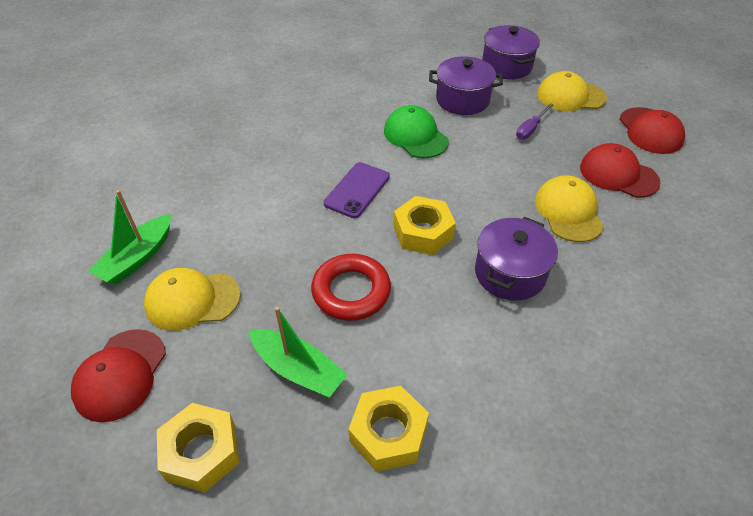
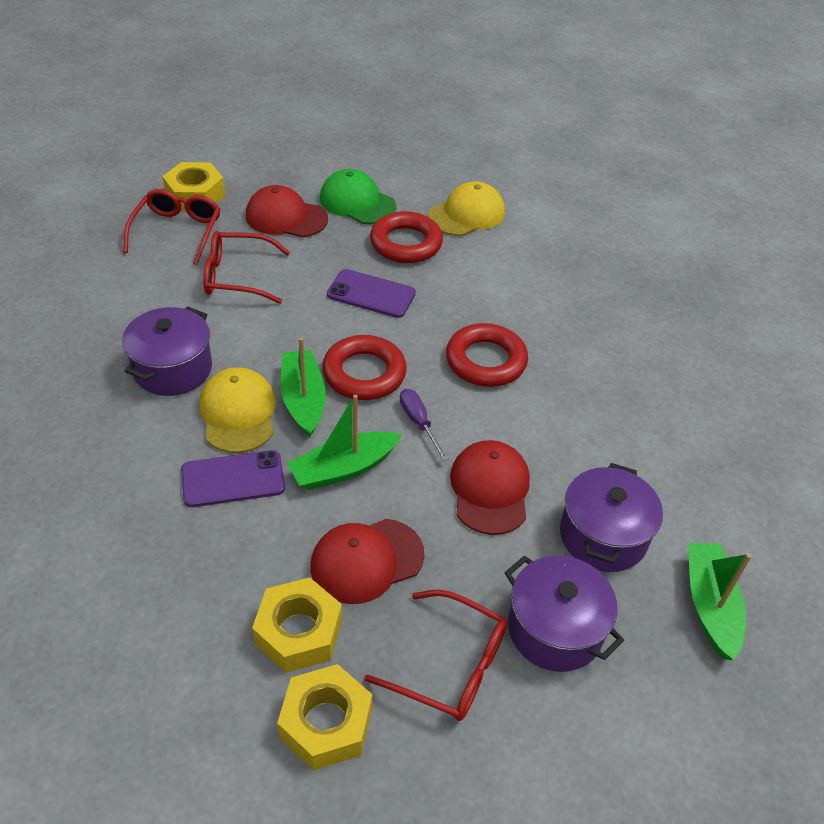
green boat: 2 -> 3
purple phone: 1 -> 2
red glasses: 0 -> 3
red ring: 1 -> 3
yellow cap: 3 -> 2

